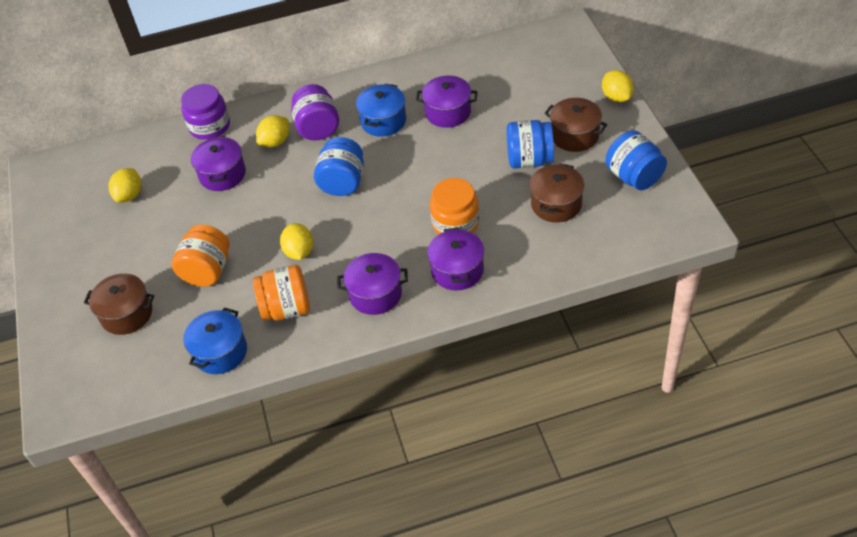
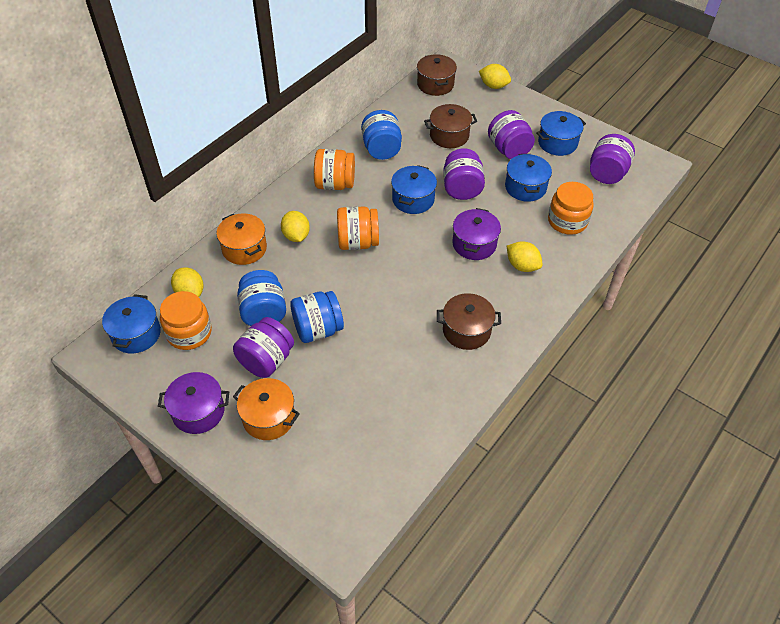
blue pot: 2 -> 4
orange jar: 3 -> 4
orange pot: 0 -> 2
purple jar: 2 -> 4
purple pot: 4 -> 2

